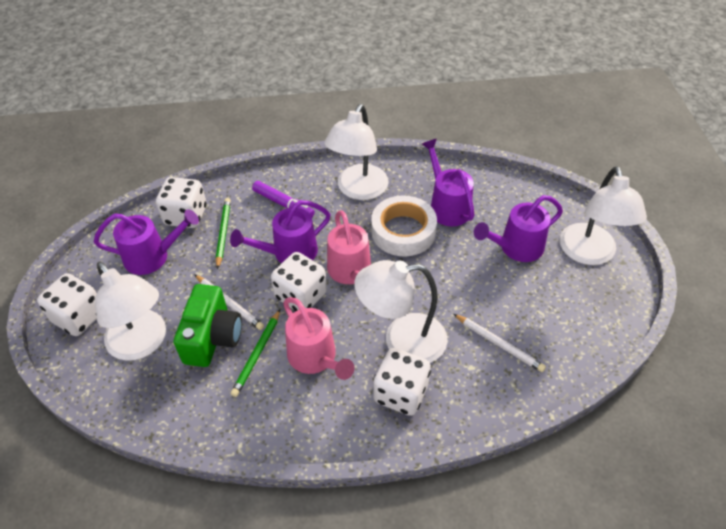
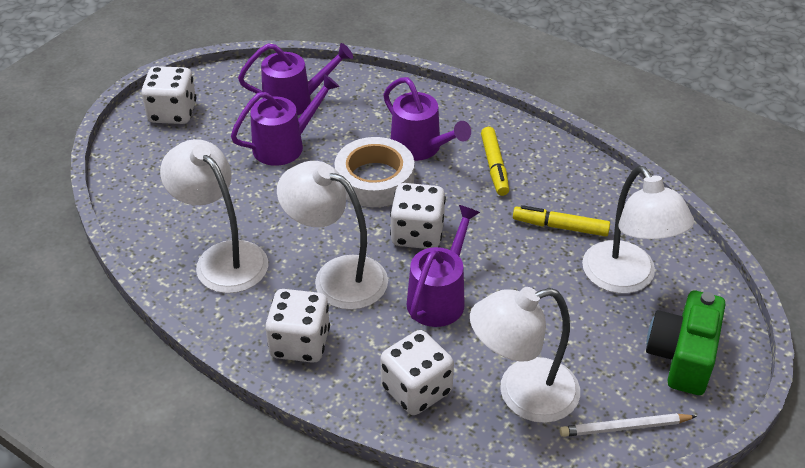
green pencil: 2 -> 0
pink watering can: 2 -> 0
purple marker: 1 -> 0
white pencil: 2 -> 1
yellow marker: 0 -> 2

